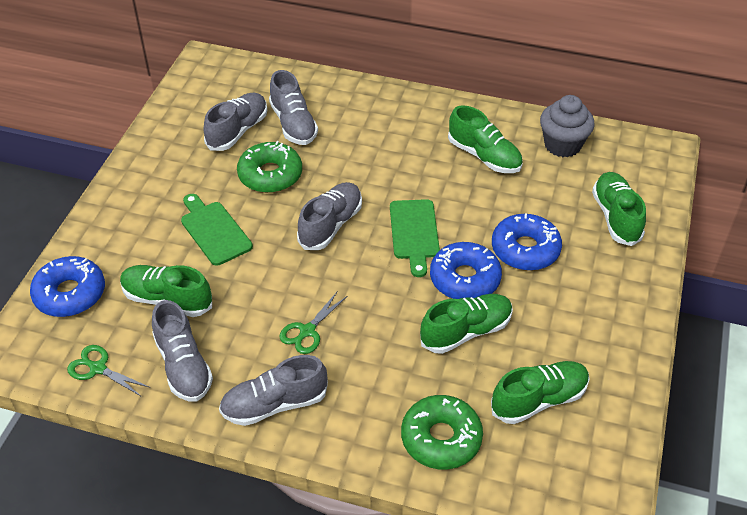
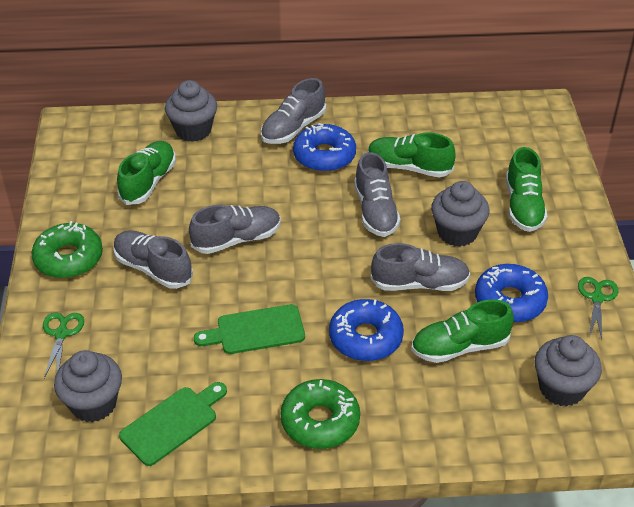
green shoe: 5 -> 4
grey cupcake: 1 -> 4

